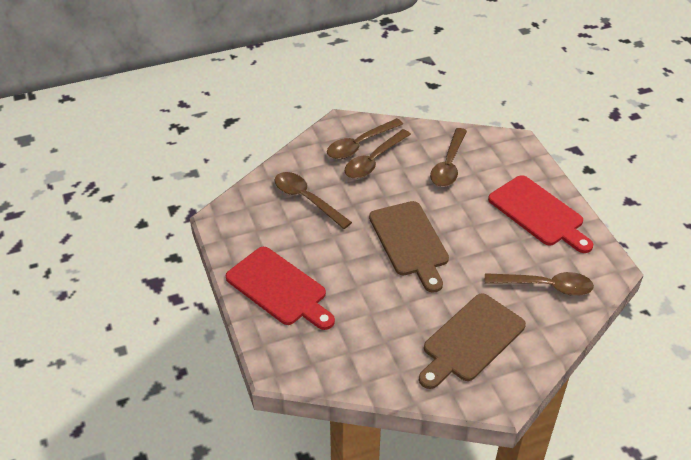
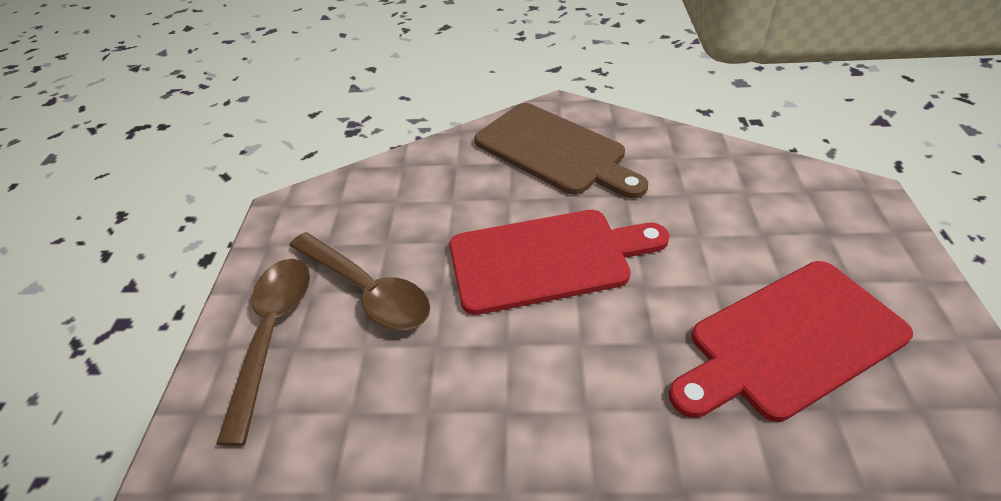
brown cutting board: 2 -> 1
brown spoon: 5 -> 2

